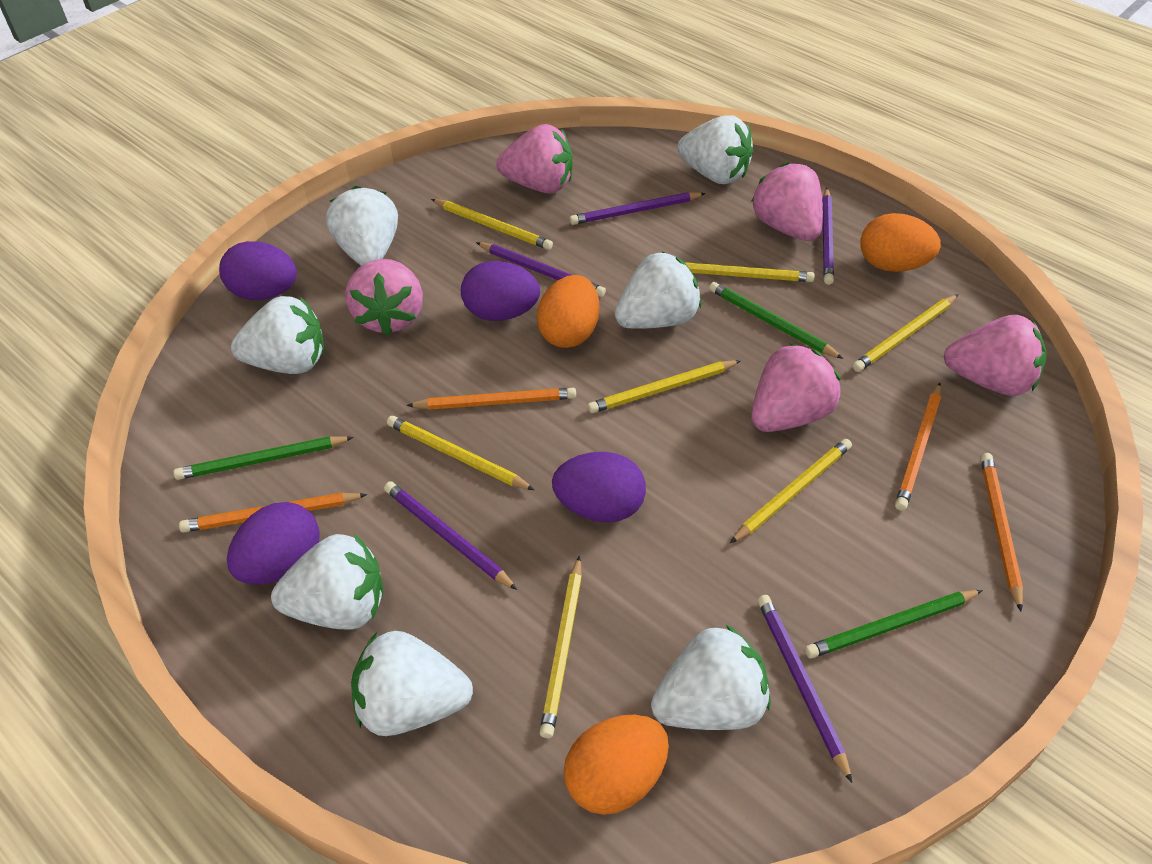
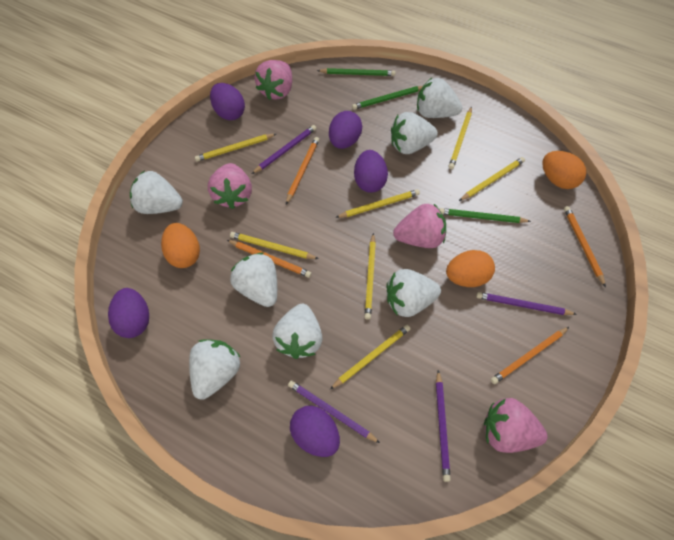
pink strawberry: 5 -> 4
purple egg: 4 -> 5
purple pencil: 5 -> 4

